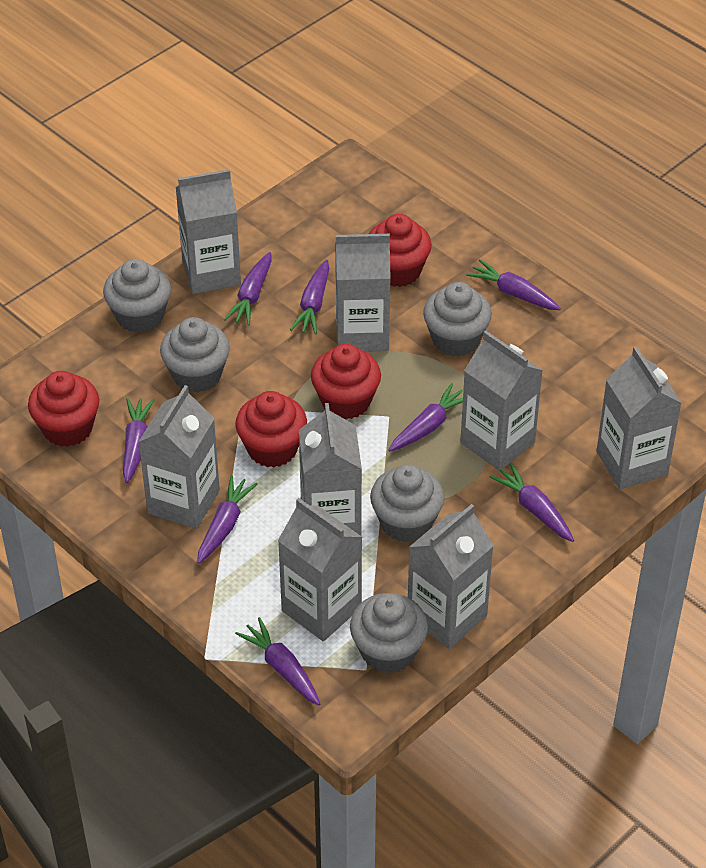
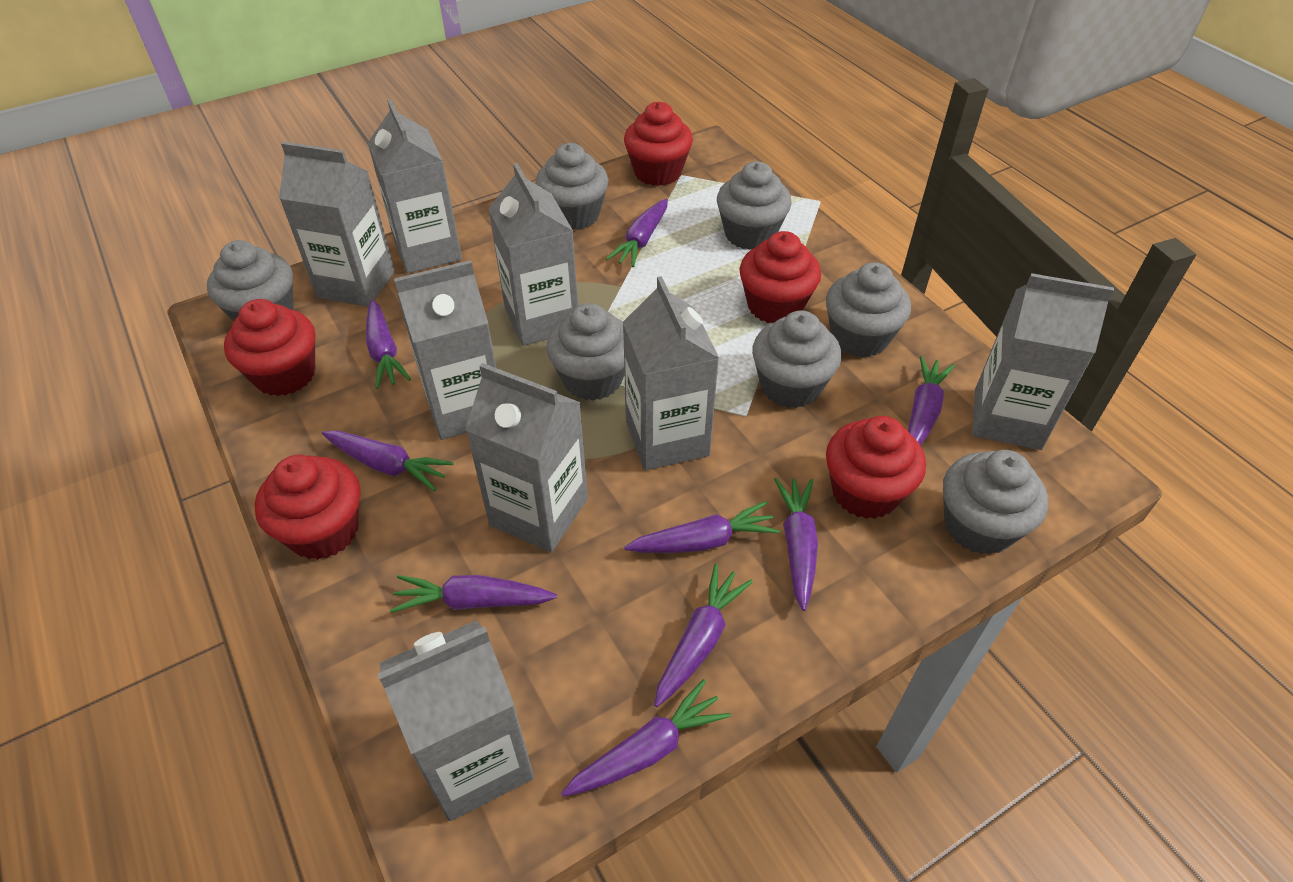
grey cupcake: 5 -> 7
purple carrot: 8 -> 9
red cupcake: 4 -> 5

